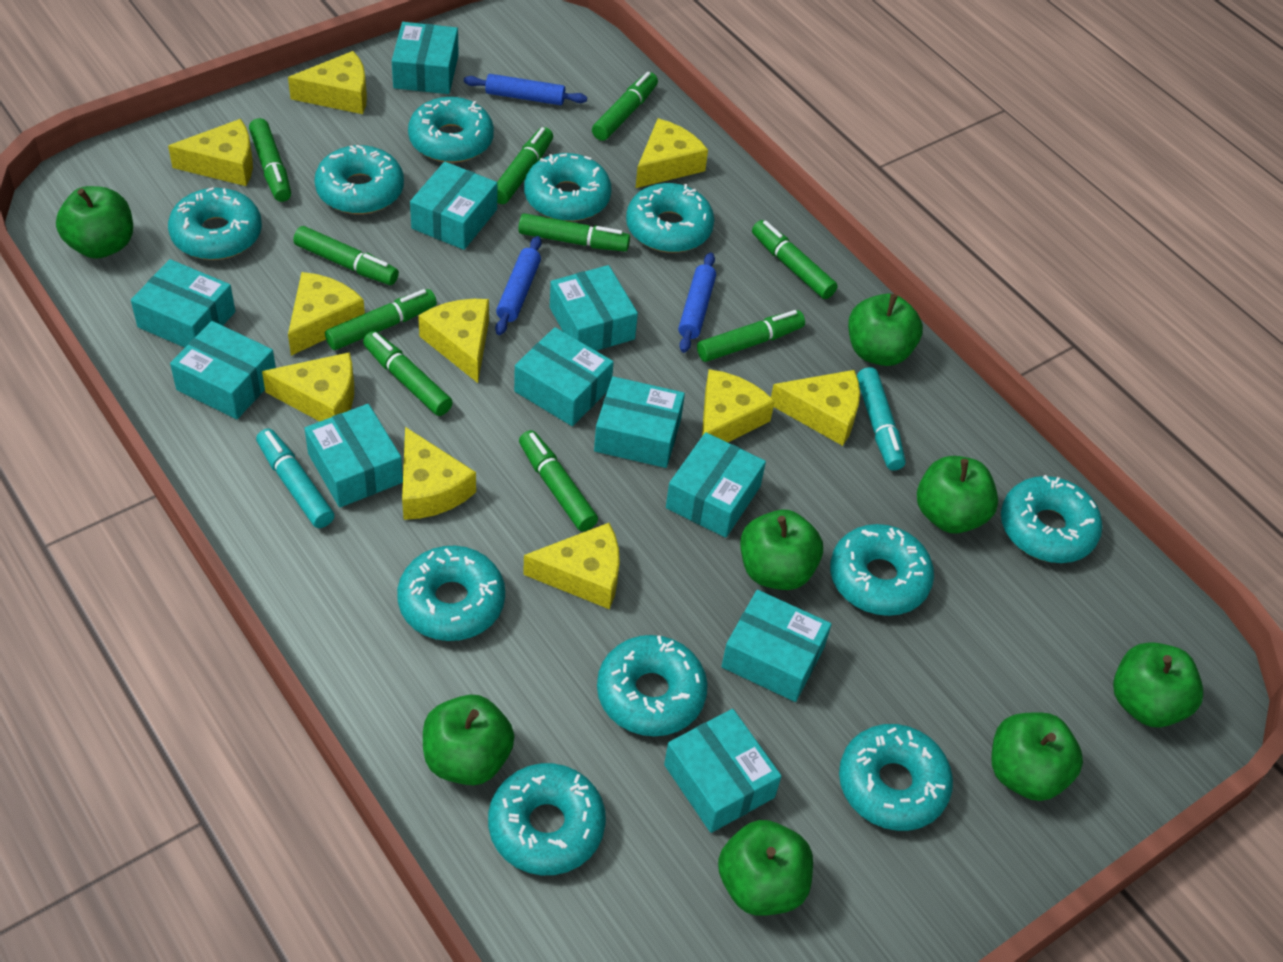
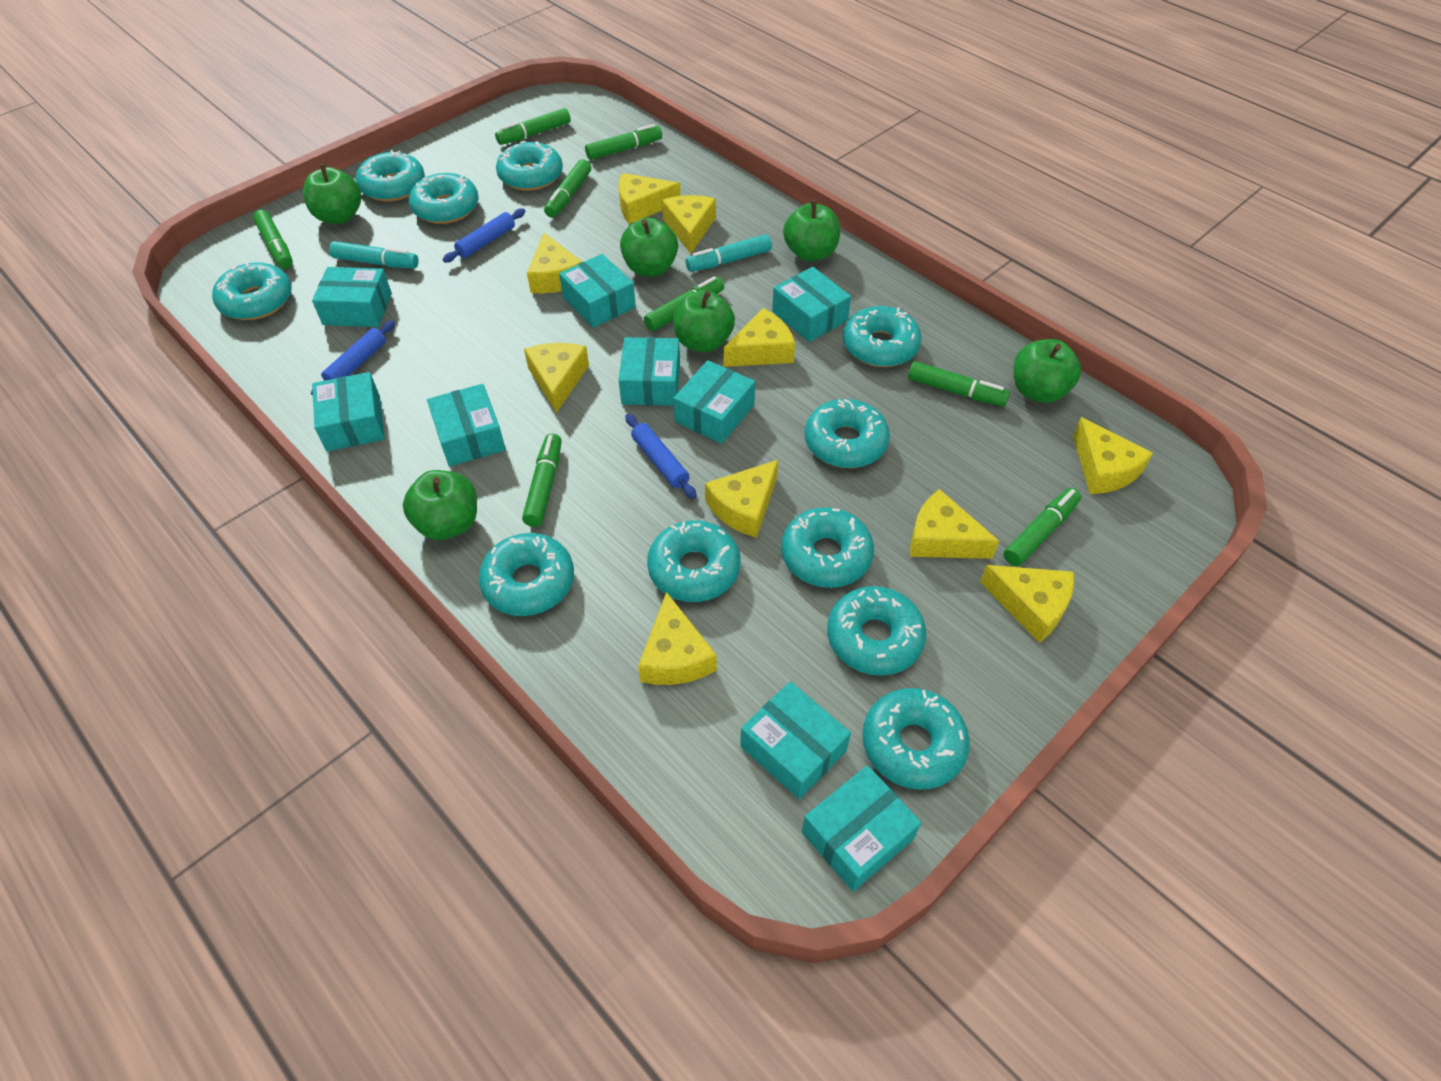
green apple: 8 -> 6
green marker: 10 -> 8
turquoise box: 11 -> 9

